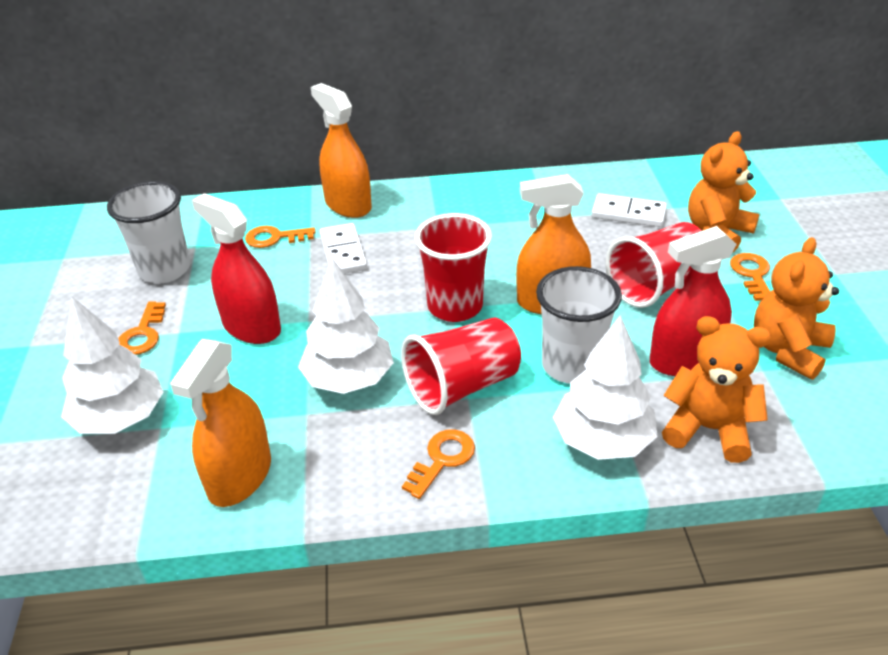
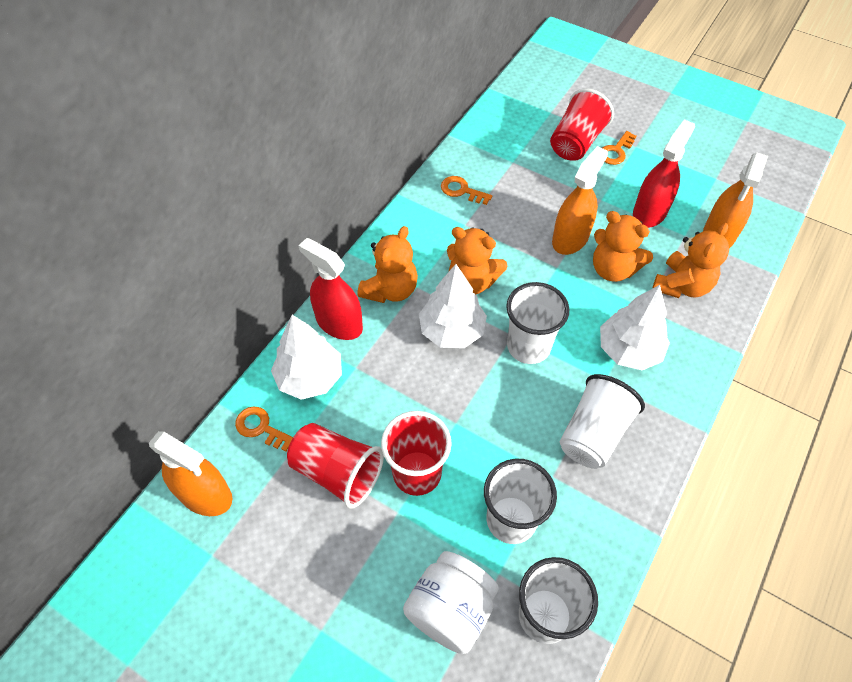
orange key: 4 -> 3
orange teddy bear: 3 -> 4
white cup: 2 -> 4
white domino: 2 -> 0
white jar: 0 -> 1

